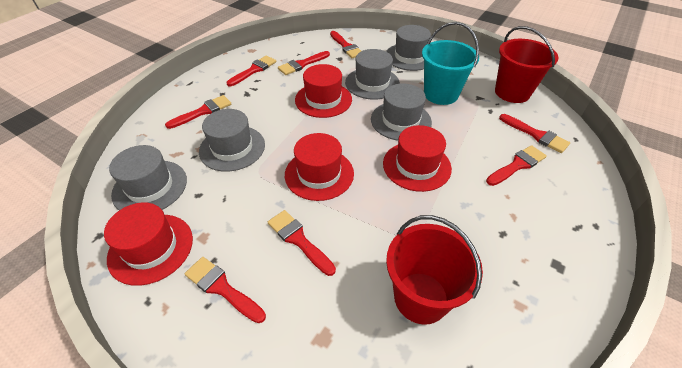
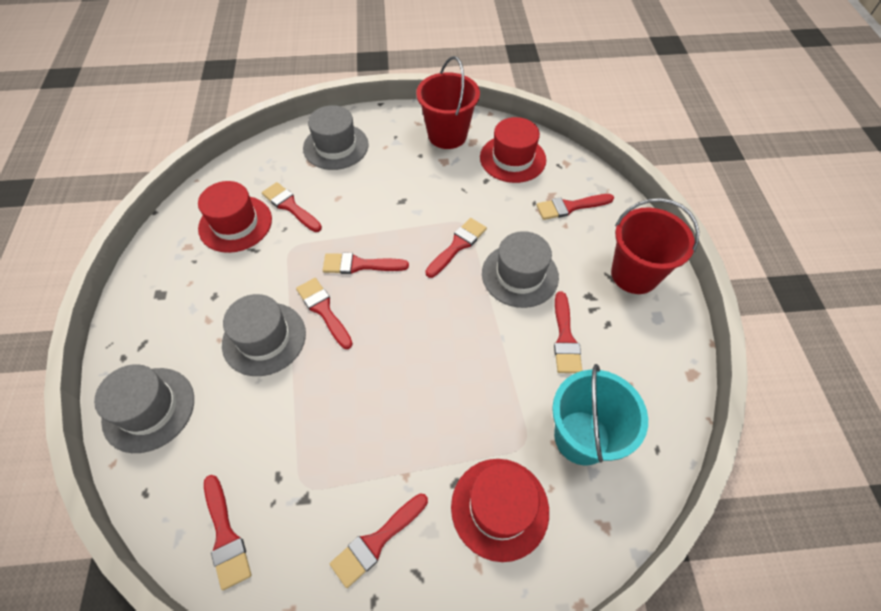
grey hat: 5 -> 4
red hat: 4 -> 3

